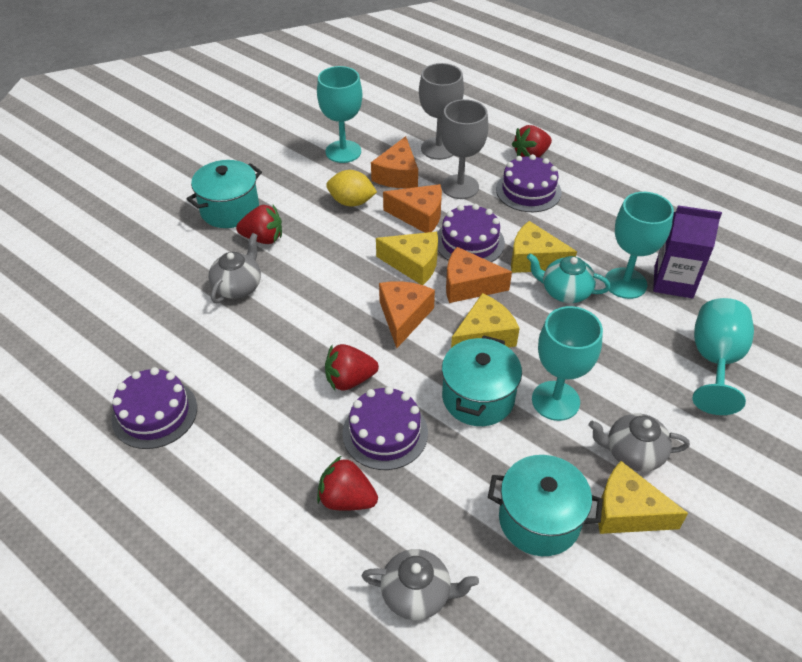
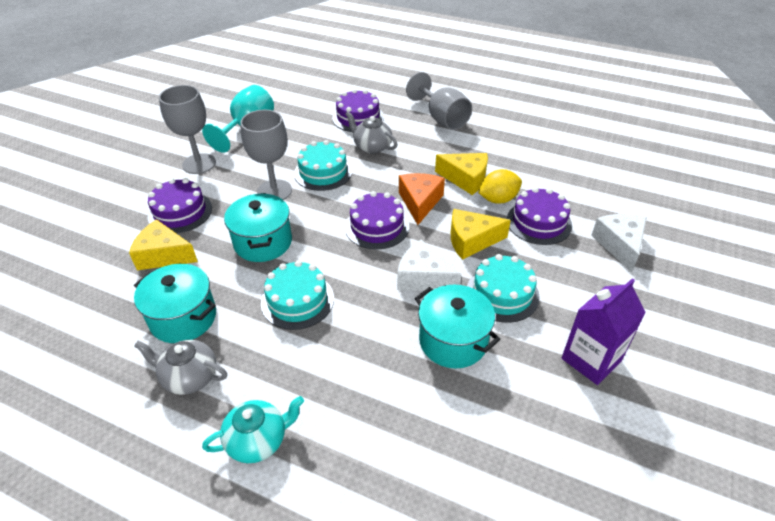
grey goblet: 2 -> 3
grey teapot: 3 -> 2
orange cheese: 4 -> 1
red strawberry: 4 -> 0
turquoise cake: 0 -> 3
turquoise goblet: 4 -> 1
white cheese: 0 -> 2
yellow cheese: 4 -> 3

